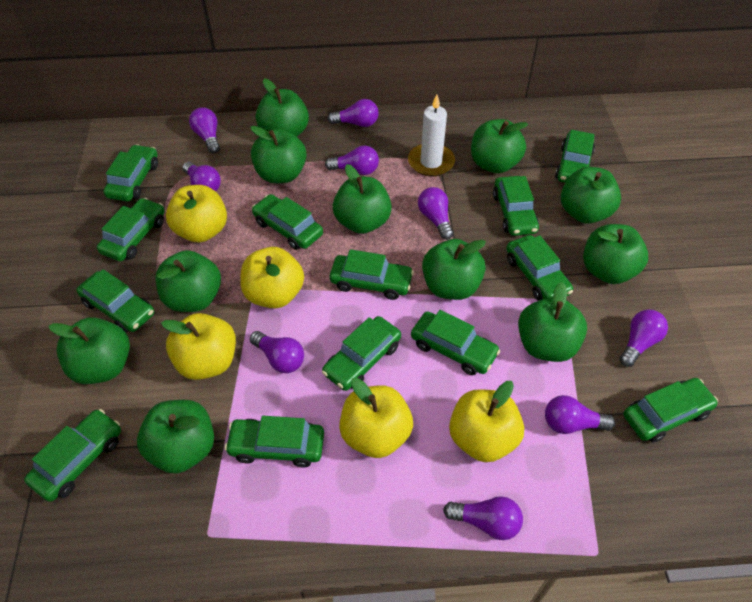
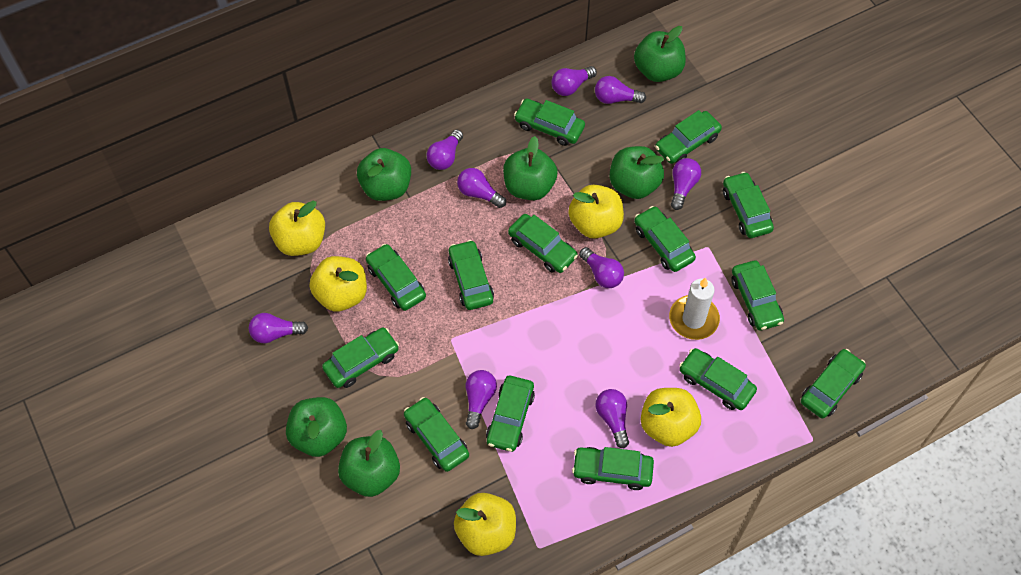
green apple: 11 -> 6
green car: 13 -> 14

